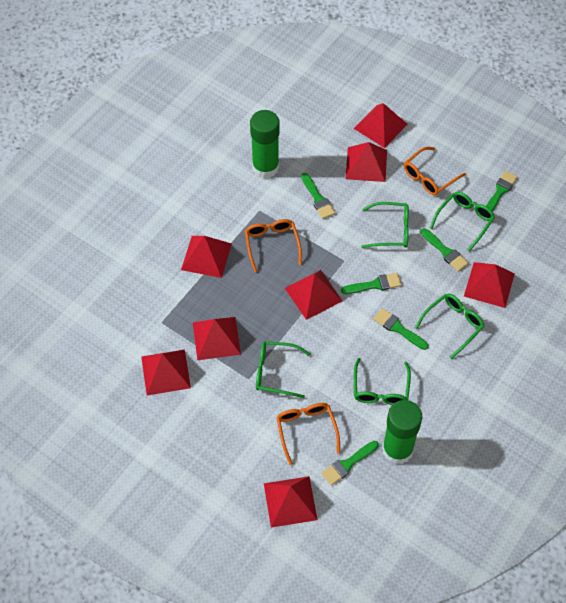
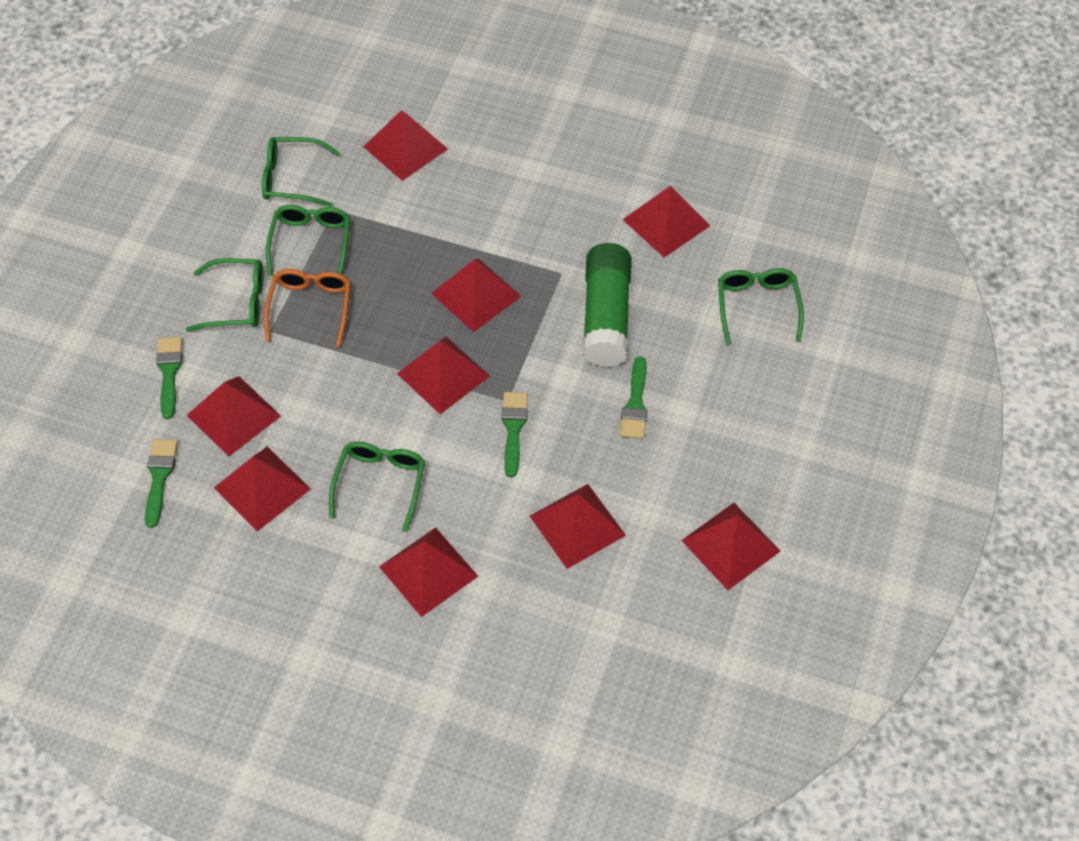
green brush: 6 -> 4
green glue stick: 2 -> 1
orange glasses: 3 -> 1
red pyramid: 8 -> 9

